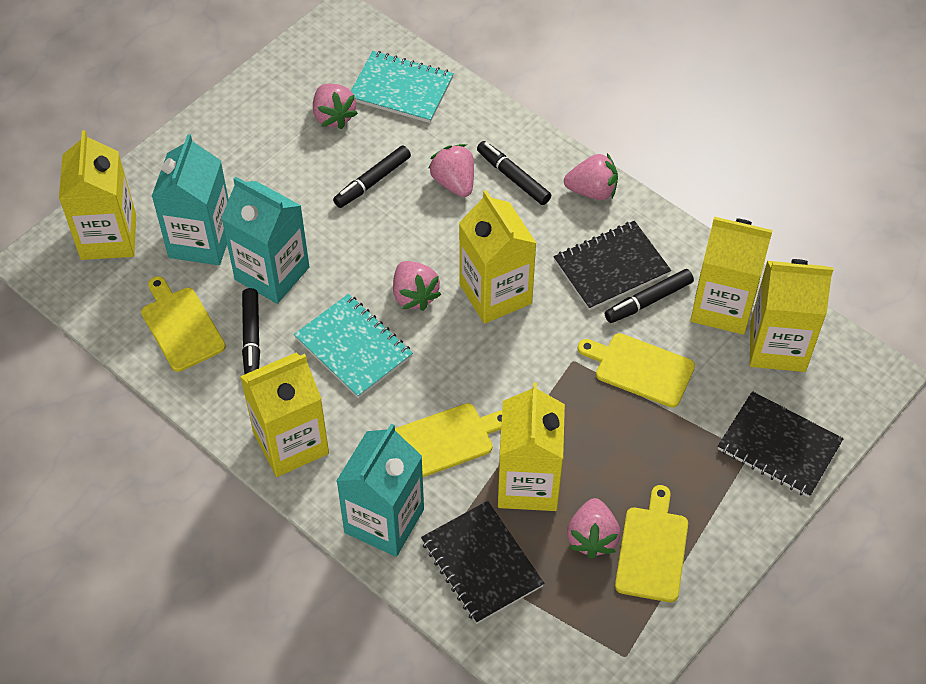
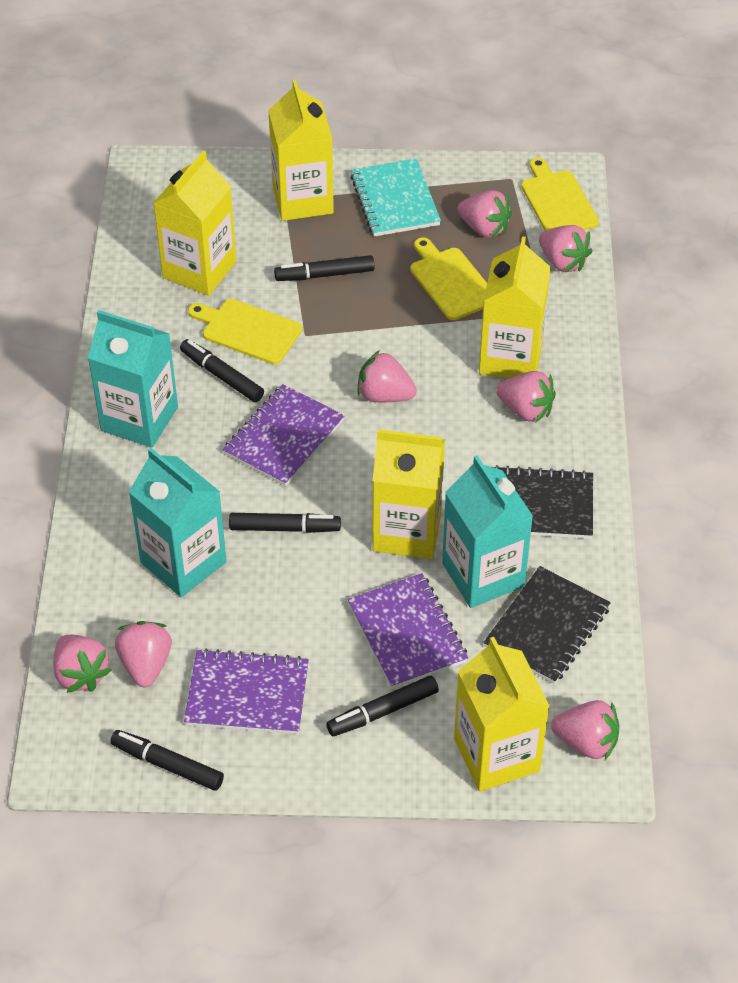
black marker: 4 -> 5
black notebook: 3 -> 2
pink strawberry: 5 -> 7
purple notebook: 0 -> 3
turquoise notebook: 2 -> 1
yellow carton: 6 -> 5
yellow cutting board: 4 -> 3

